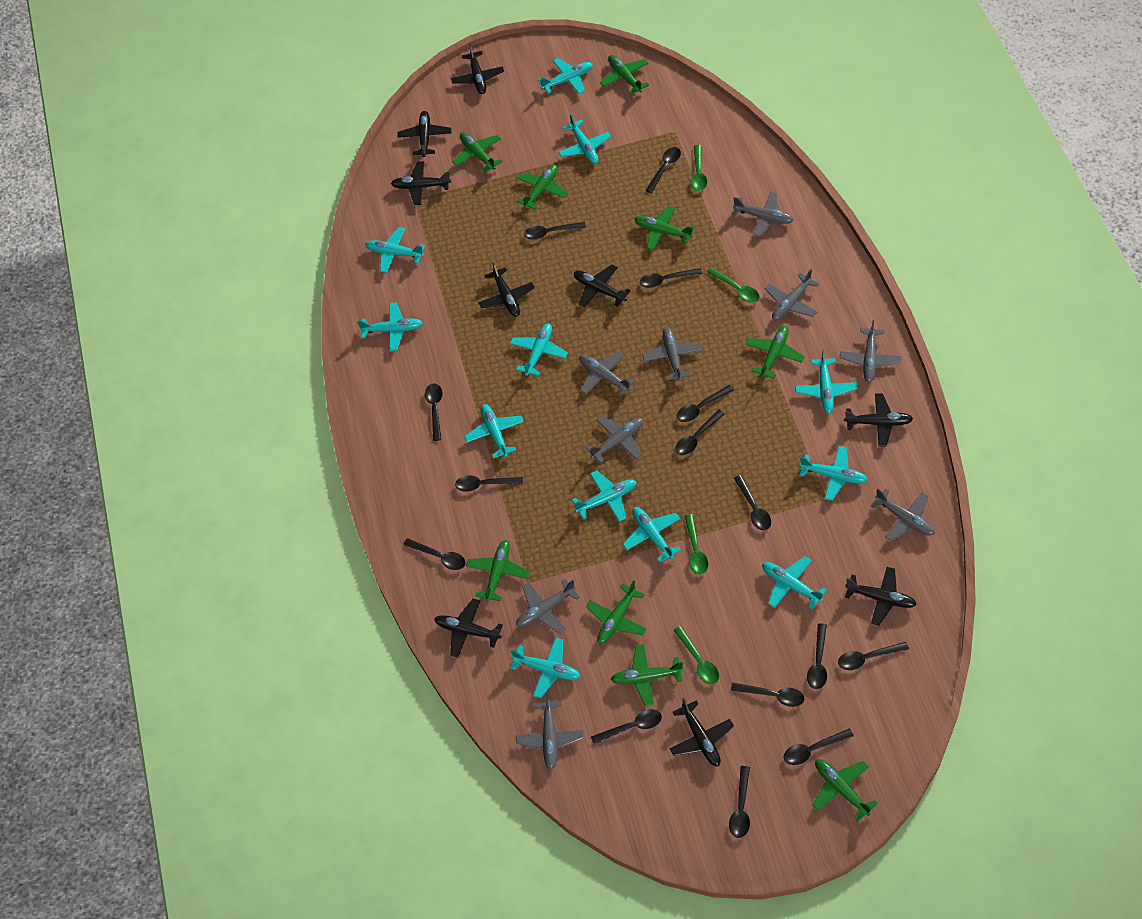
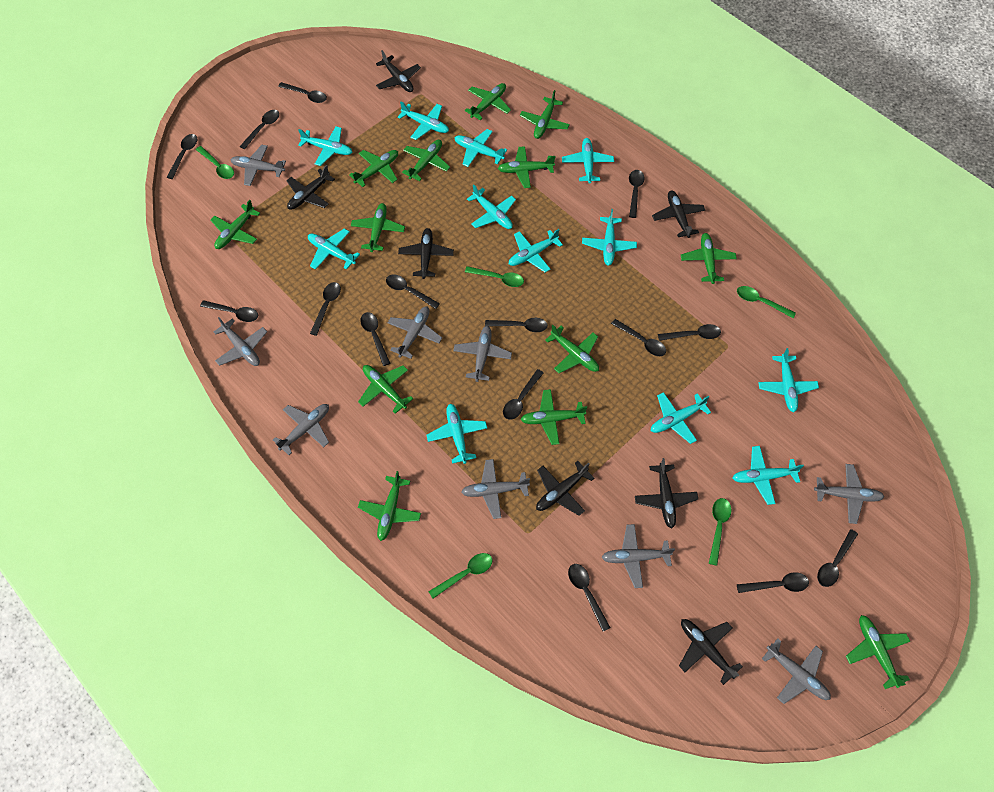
black plane: 9 -> 7
green plane: 9 -> 13
green spoon: 4 -> 5

